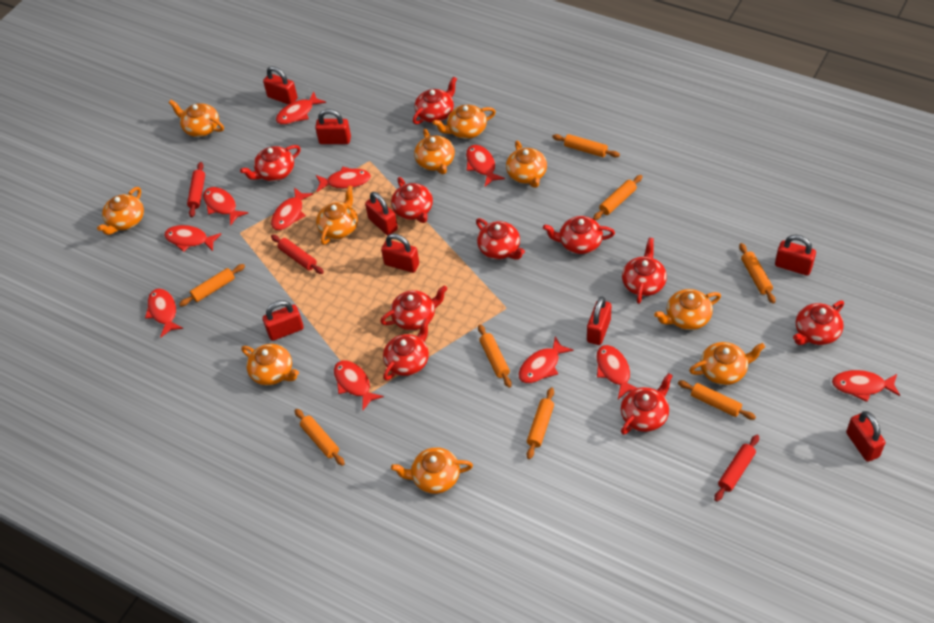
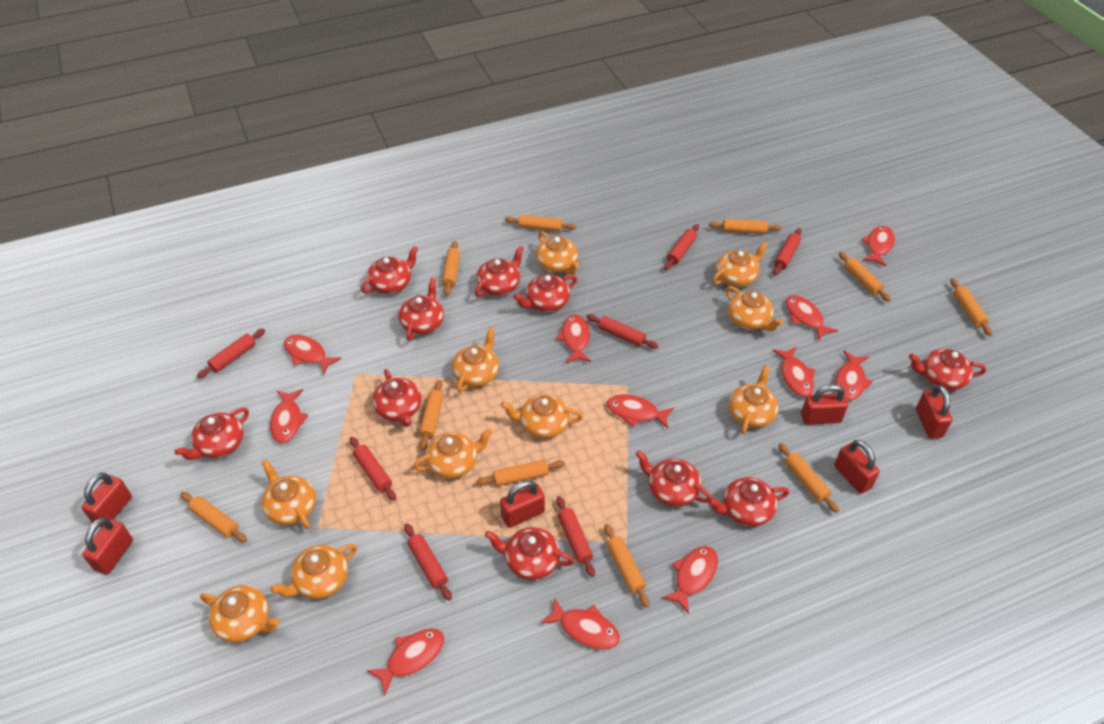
orange rolling pin: 8 -> 10
red padlock: 8 -> 6
red rolling pin: 3 -> 7

